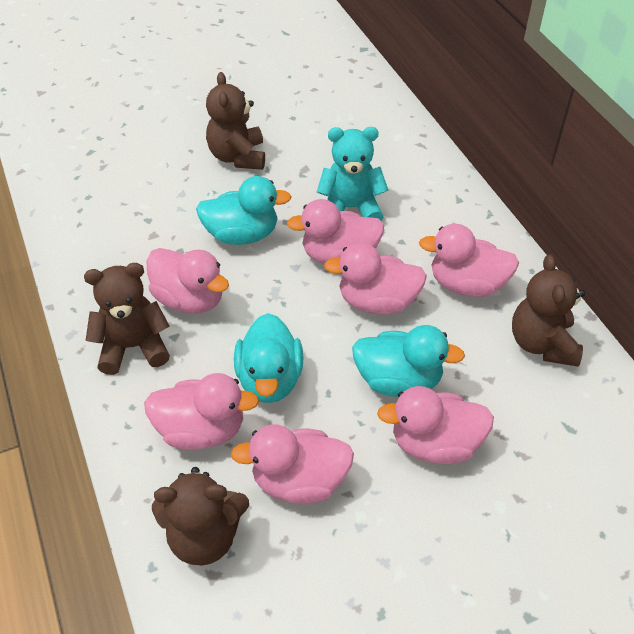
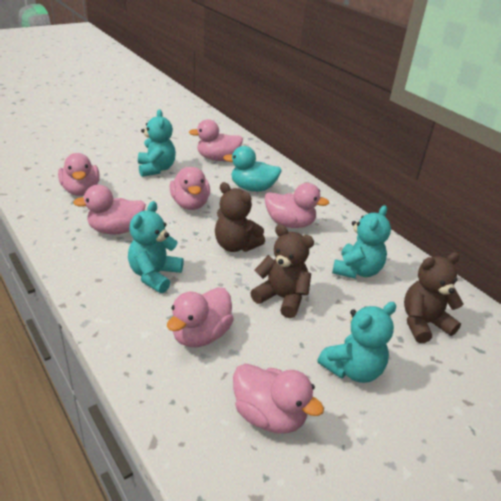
brown teddy bear: 4 -> 3
turquoise duck: 3 -> 1
turquoise teddy bear: 1 -> 4

